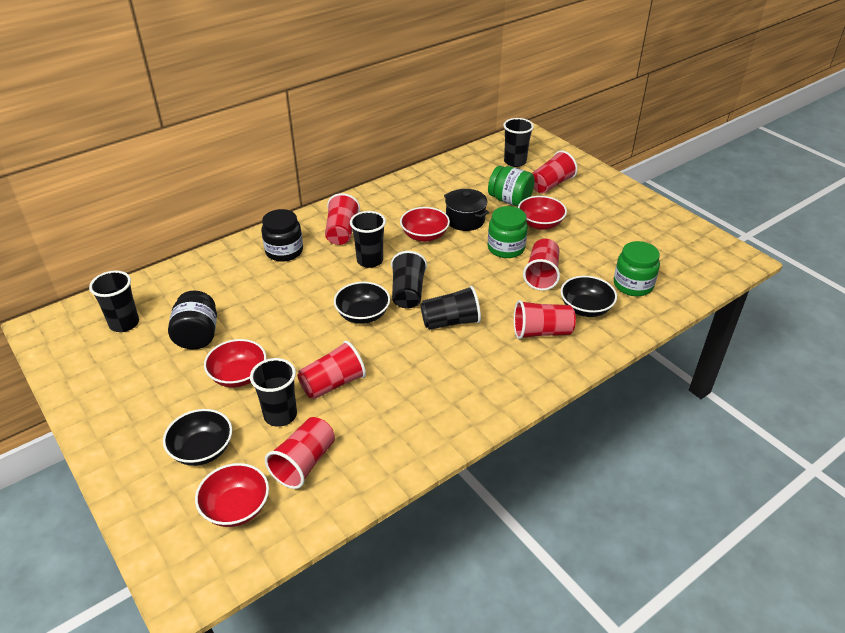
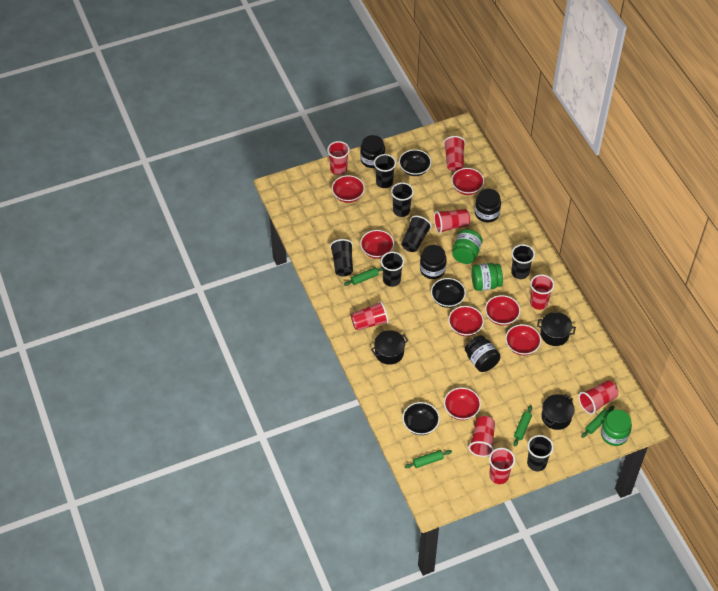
black cup: 6 -> 7
black jar: 2 -> 4
black pot: 1 -> 3
green rolling pin: 0 -> 4
red bowl: 4 -> 7
red cup: 6 -> 8

